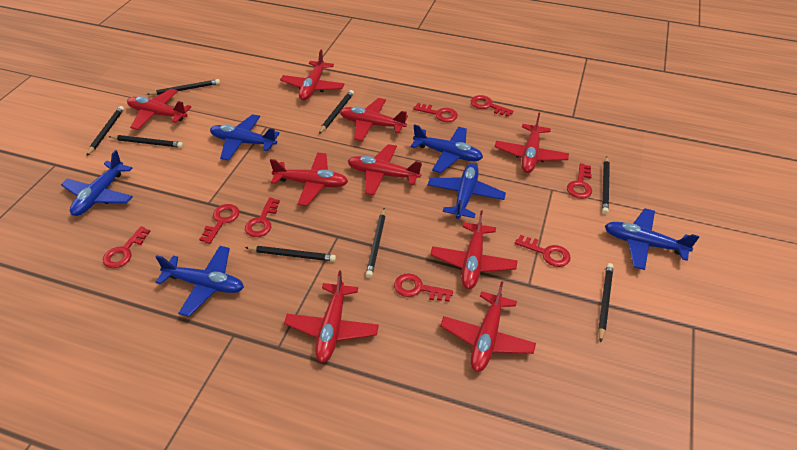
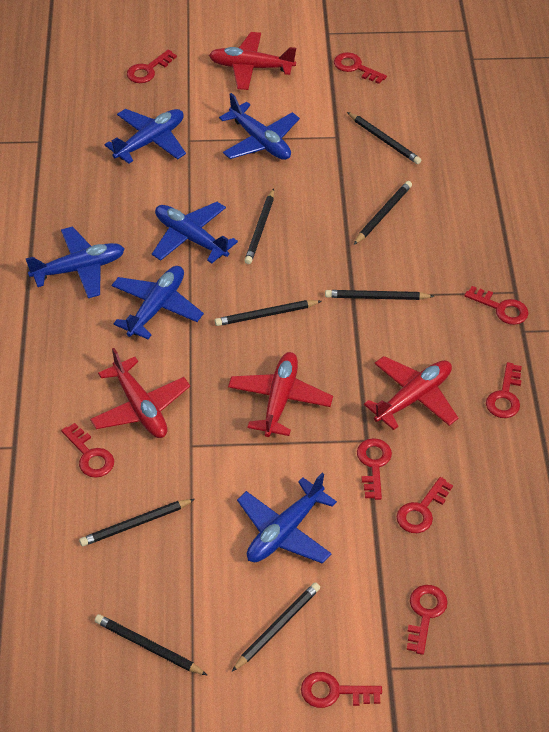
red key: 8 -> 9
red plane: 9 -> 4

